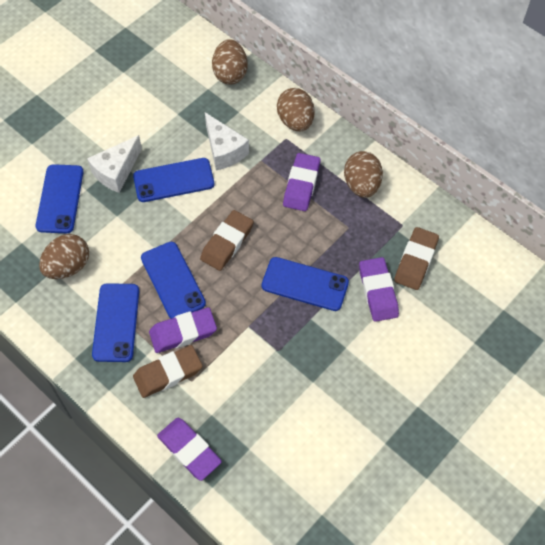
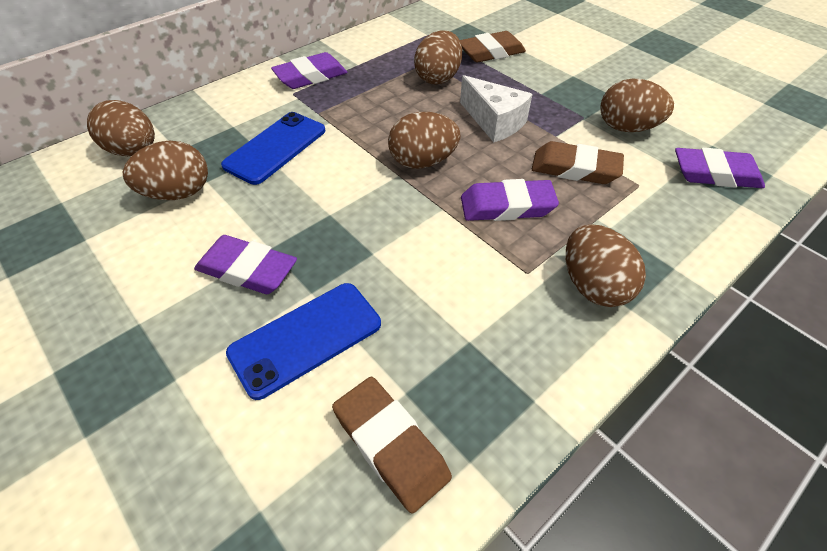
blue phone: 5 -> 2
brown egg: 4 -> 6
white cheese: 2 -> 1

